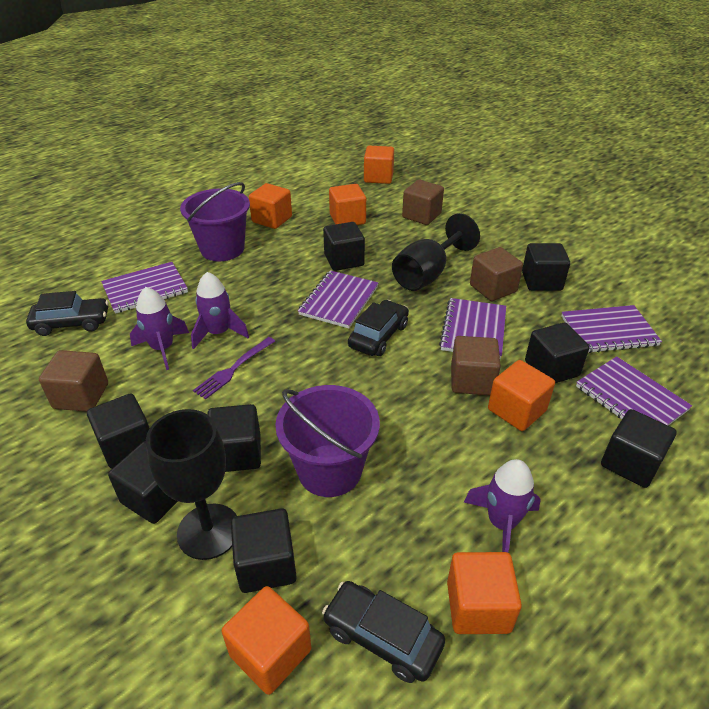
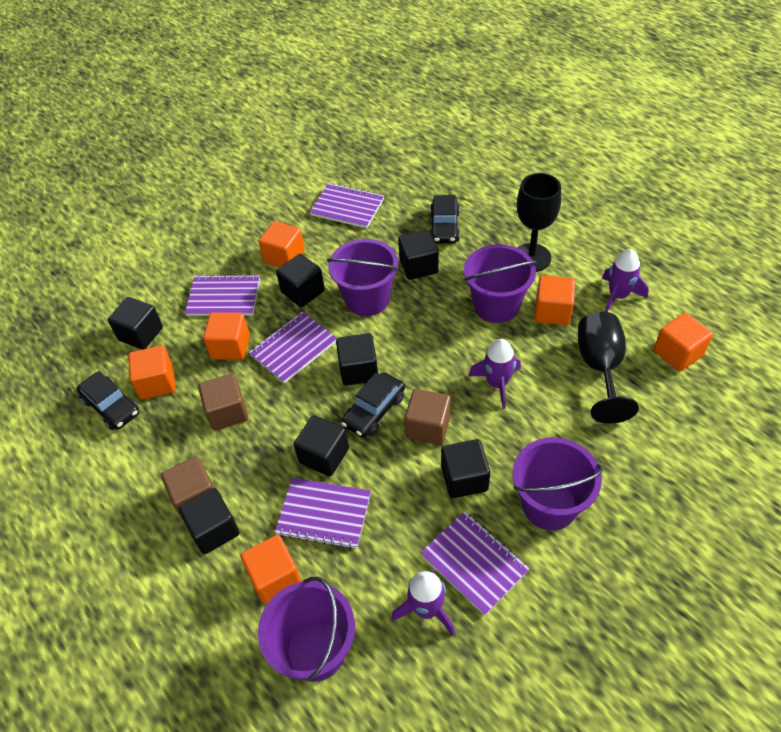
black cube: 8 -> 7
brown cube: 4 -> 3
purple bucket: 2 -> 4
purple fork: 1 -> 0

